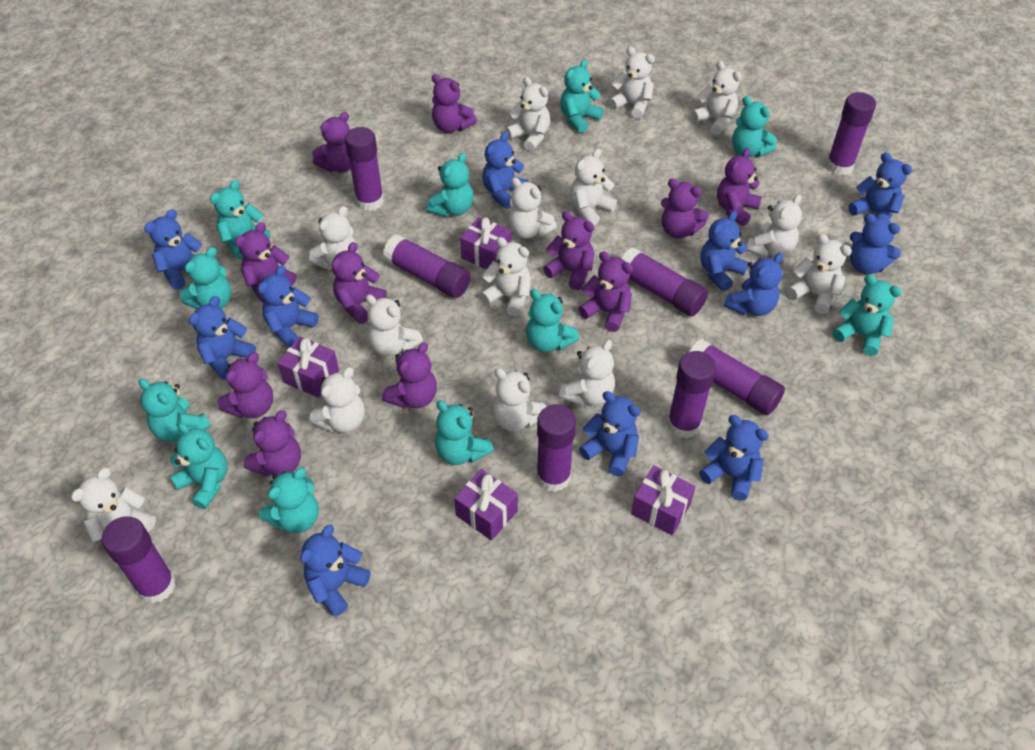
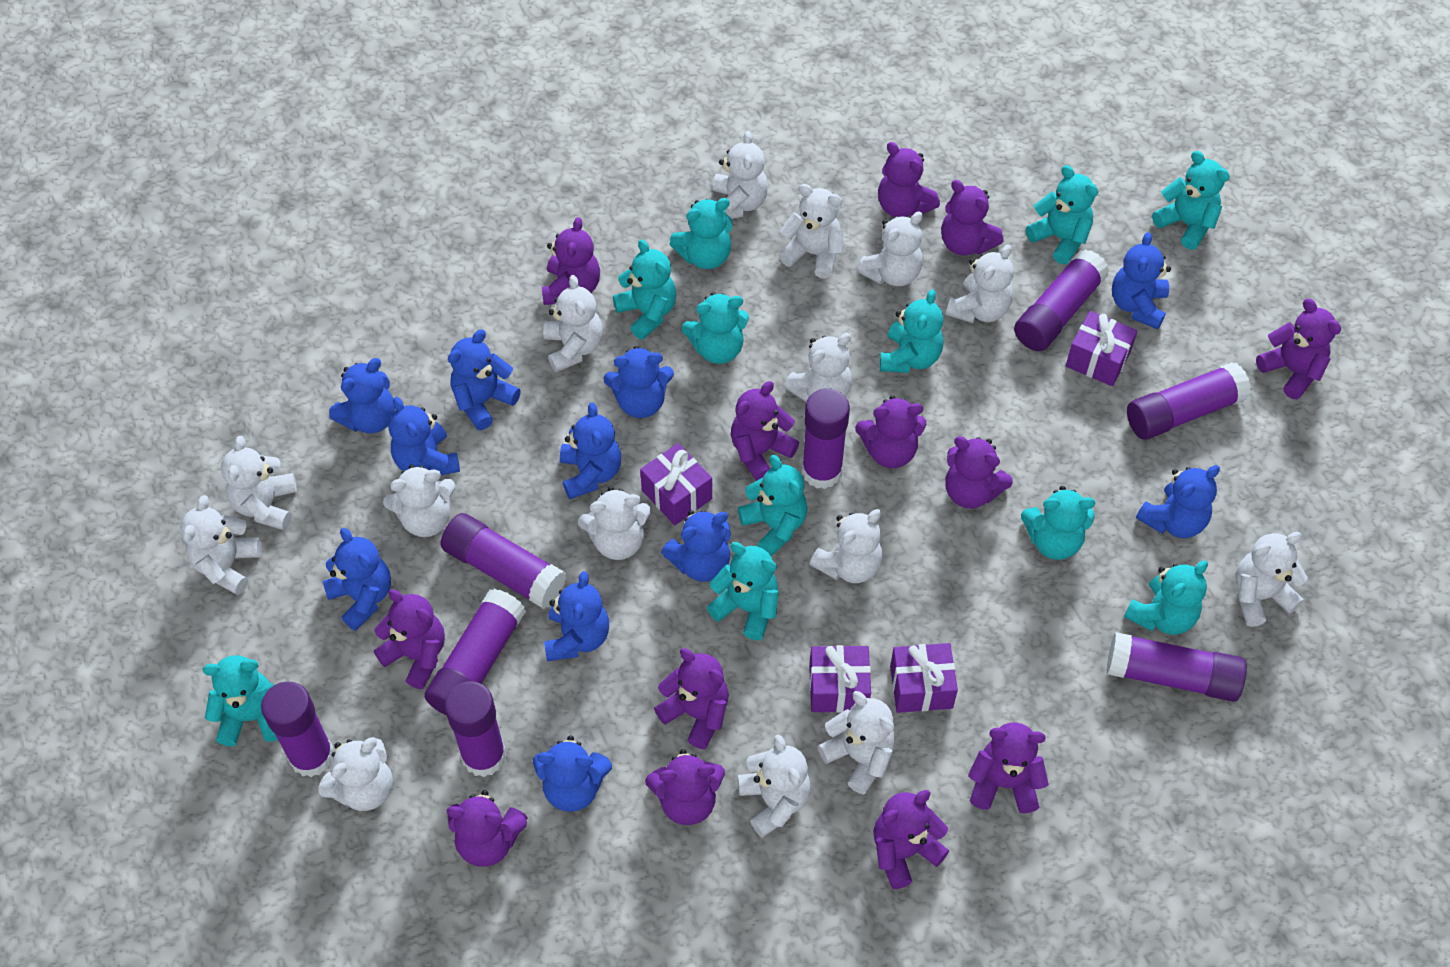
purple teddy bear: 11 -> 13
white teddy bear: 14 -> 15

